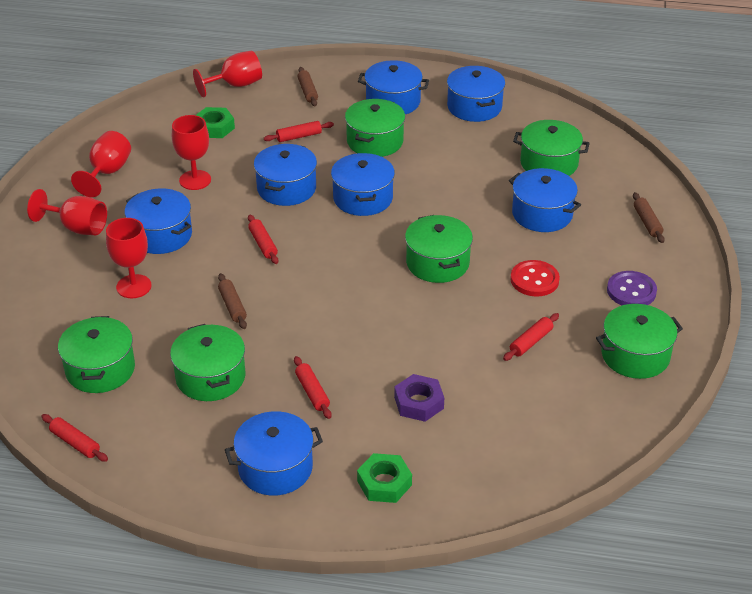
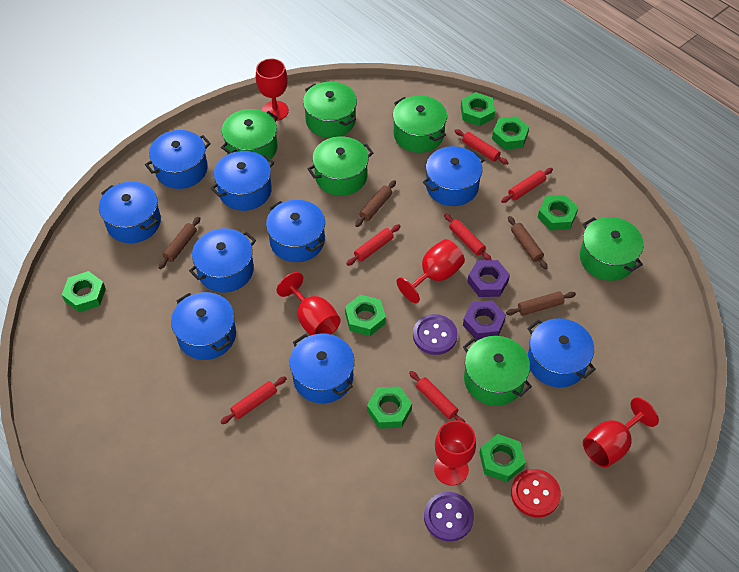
blue pot: 7 -> 9
brown rolling pin: 3 -> 4
green nut: 2 -> 7
purple button: 1 -> 2
purple nut: 1 -> 2
red rolling pin: 5 -> 6

